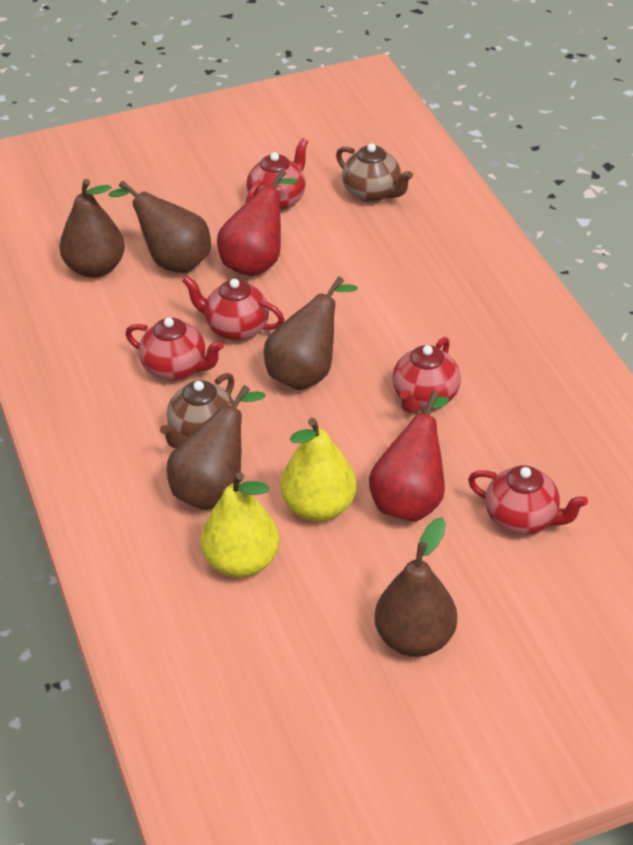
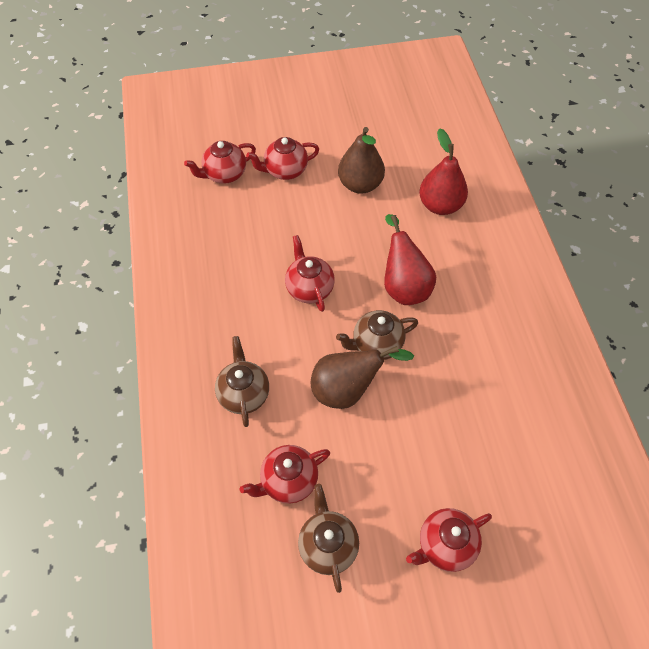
brown pear: 5 -> 2
brown teapot: 2 -> 3
yellow pear: 2 -> 0

